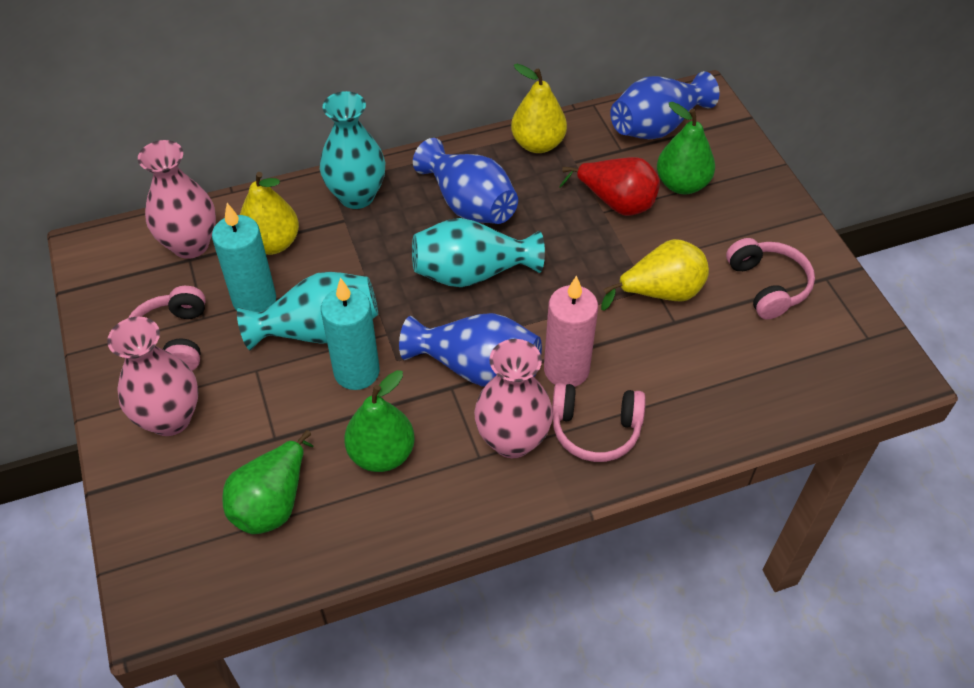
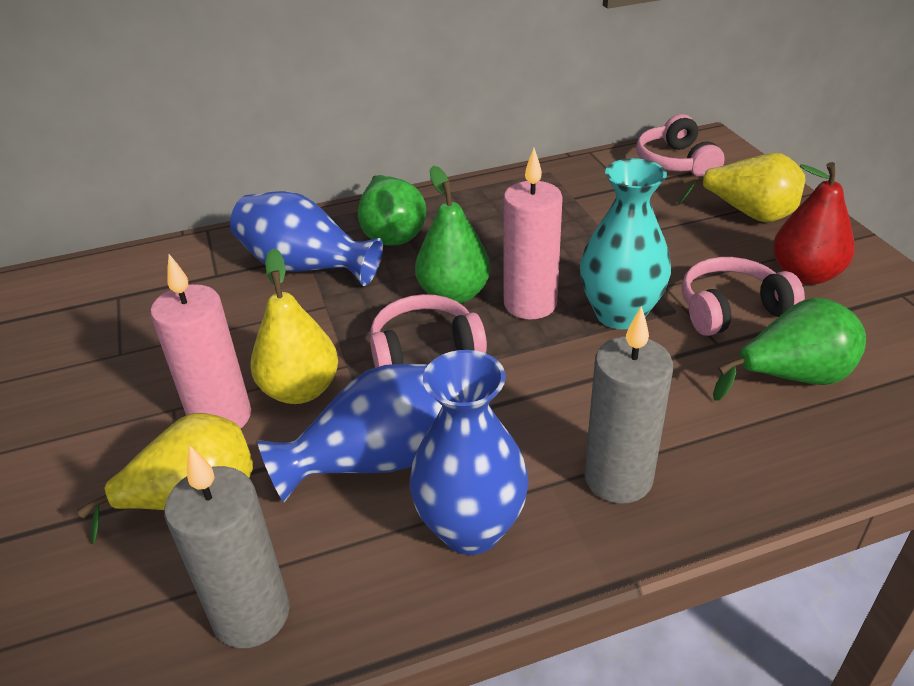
grey candle: 0 -> 2
pink candle: 1 -> 2
pink vase: 3 -> 0
turquoise candle: 2 -> 0
turquoise vase: 3 -> 1

